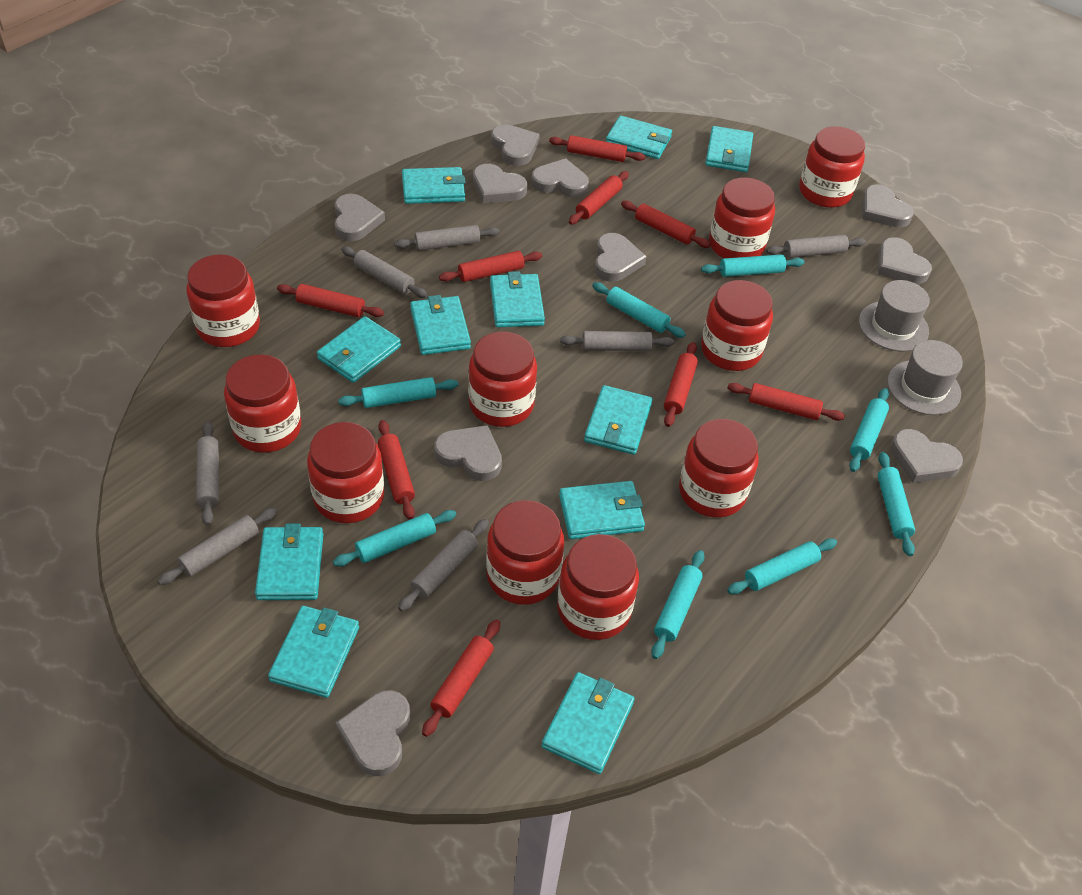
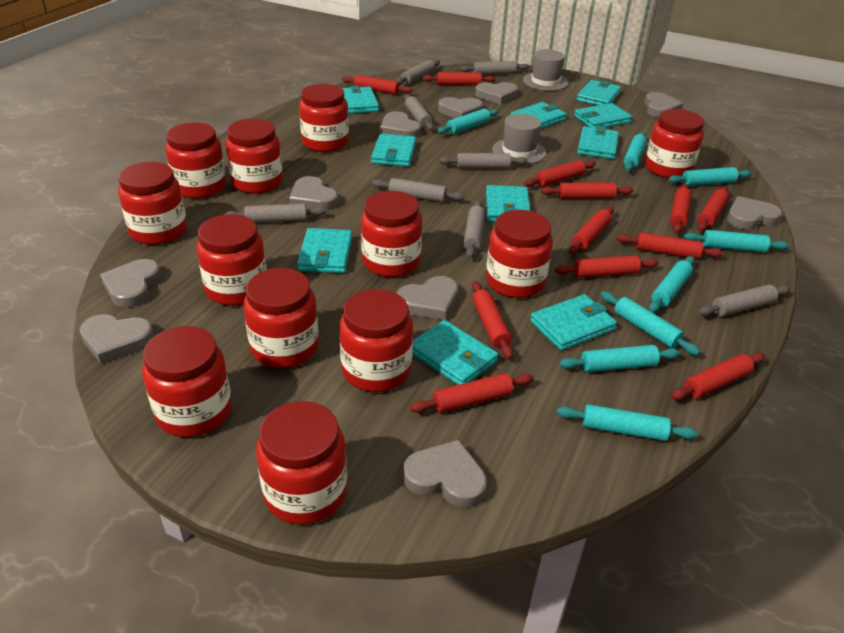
grey rolling pin: 7 -> 8
red jar: 10 -> 12
red rolling pin: 9 -> 12
turquoise wallet: 11 -> 10

